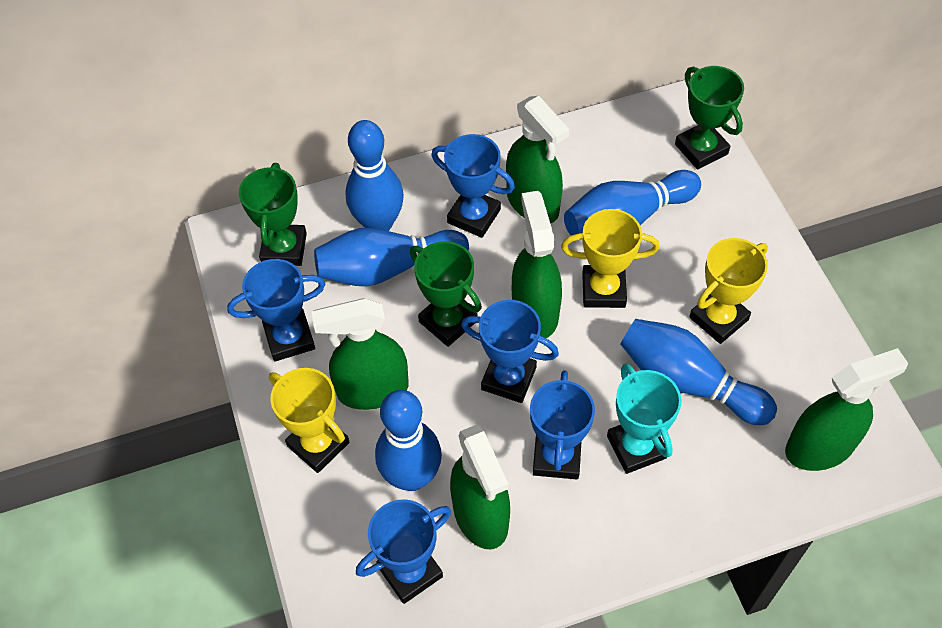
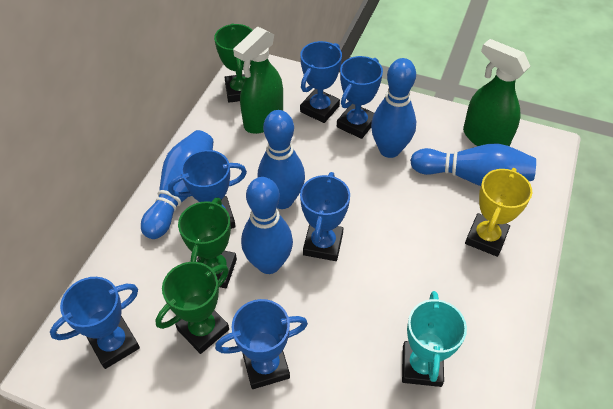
blue trophy: 5 -> 6
green spray bottle: 5 -> 2
yellow trophy: 3 -> 1

